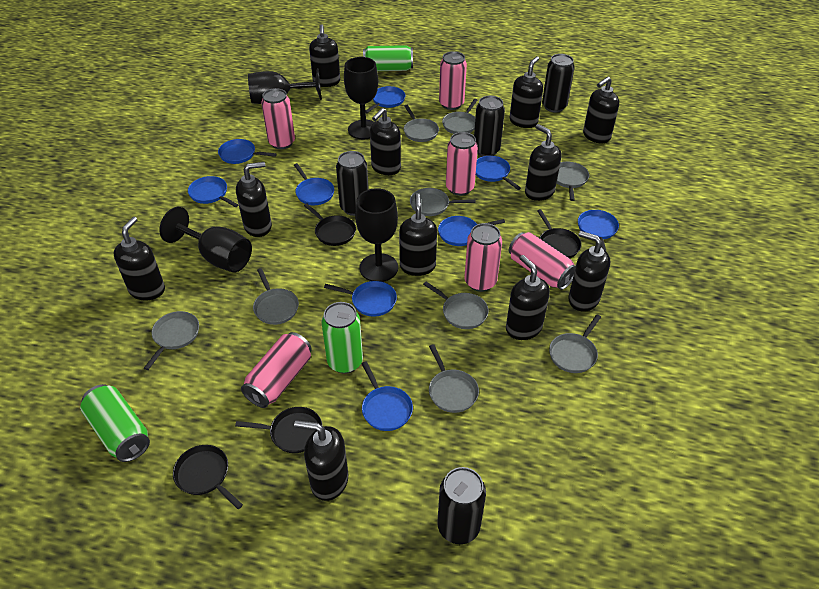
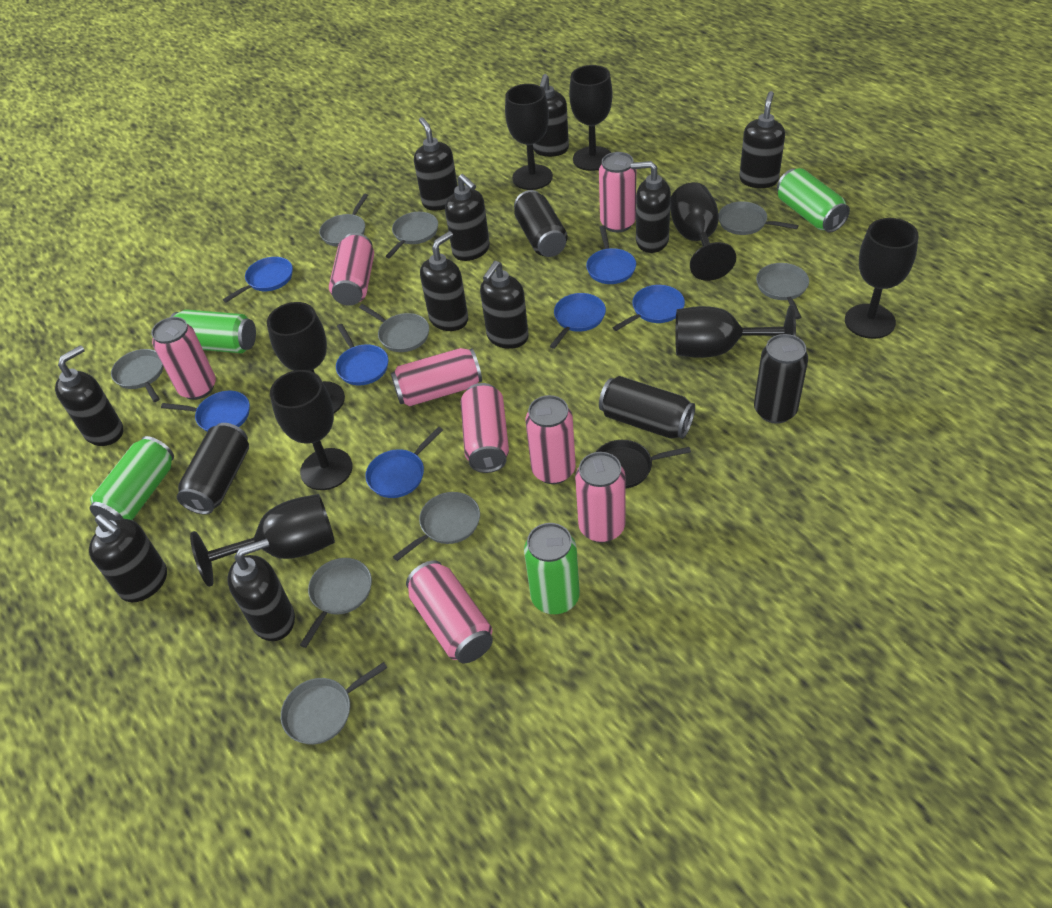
black goblet: 4 -> 8
black pan: 4 -> 1
black soap dispenser: 11 -> 10
blue pan: 9 -> 7
green can: 3 -> 4
pink can: 6 -> 8

